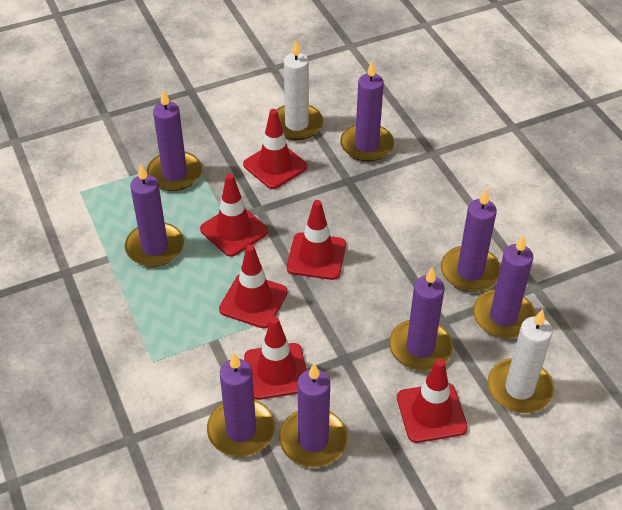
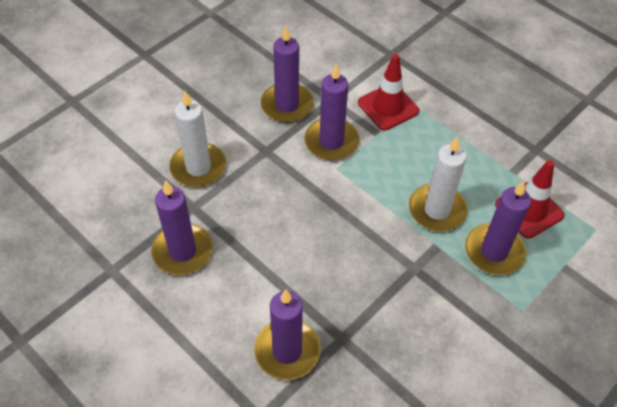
purple candle: 8 -> 5
red traffic cone: 6 -> 2

